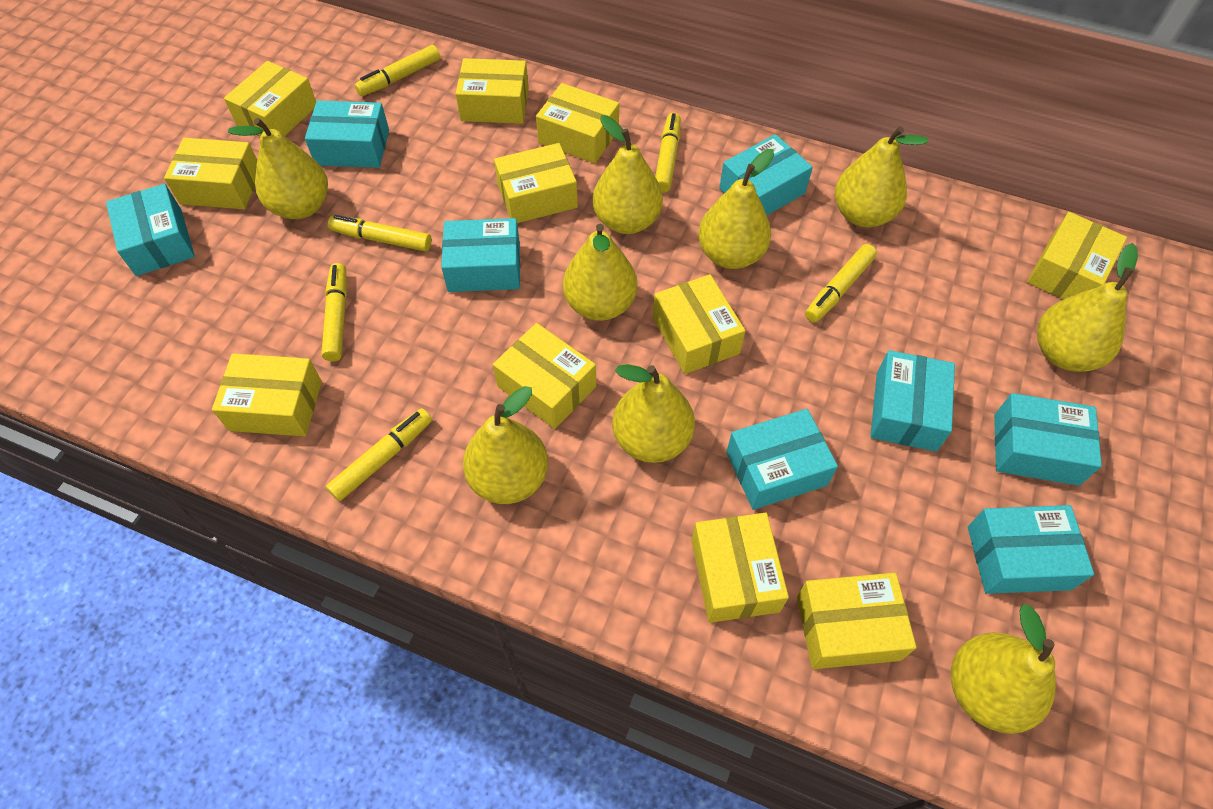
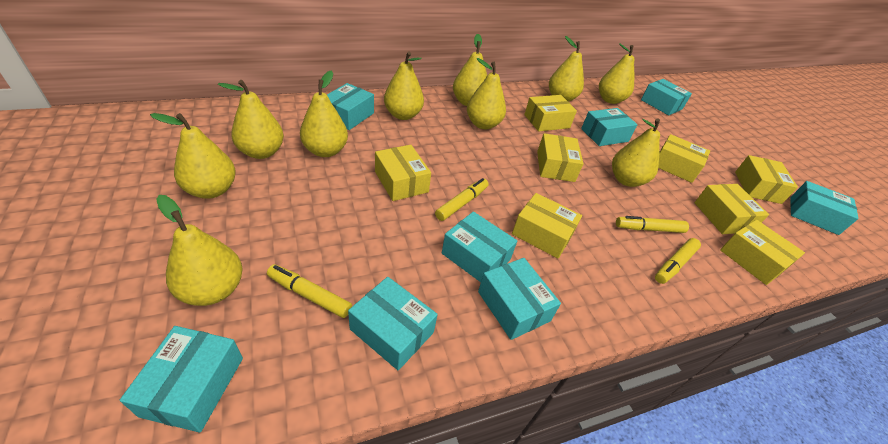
yellow box: 11 -> 8
yellow marker: 6 -> 4
yellow pear: 9 -> 10

